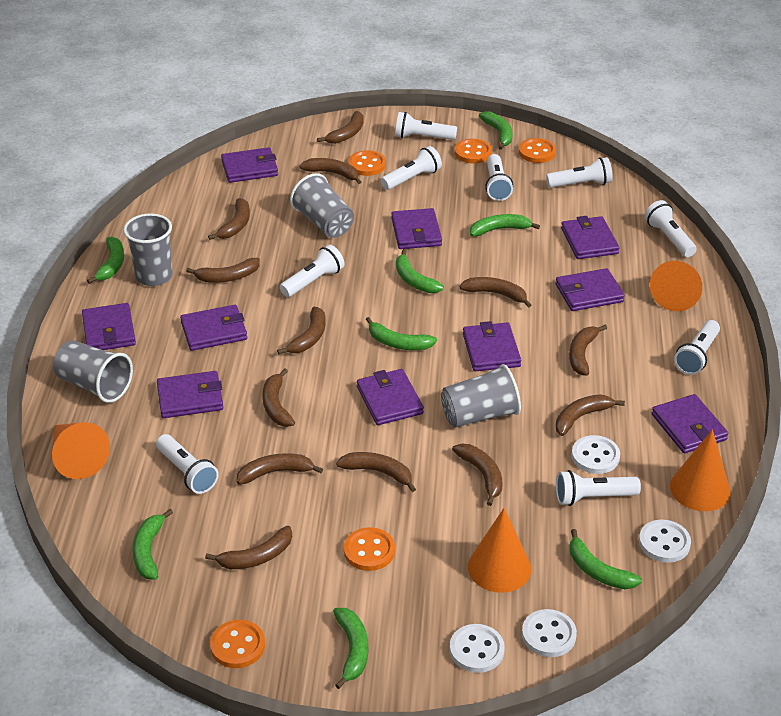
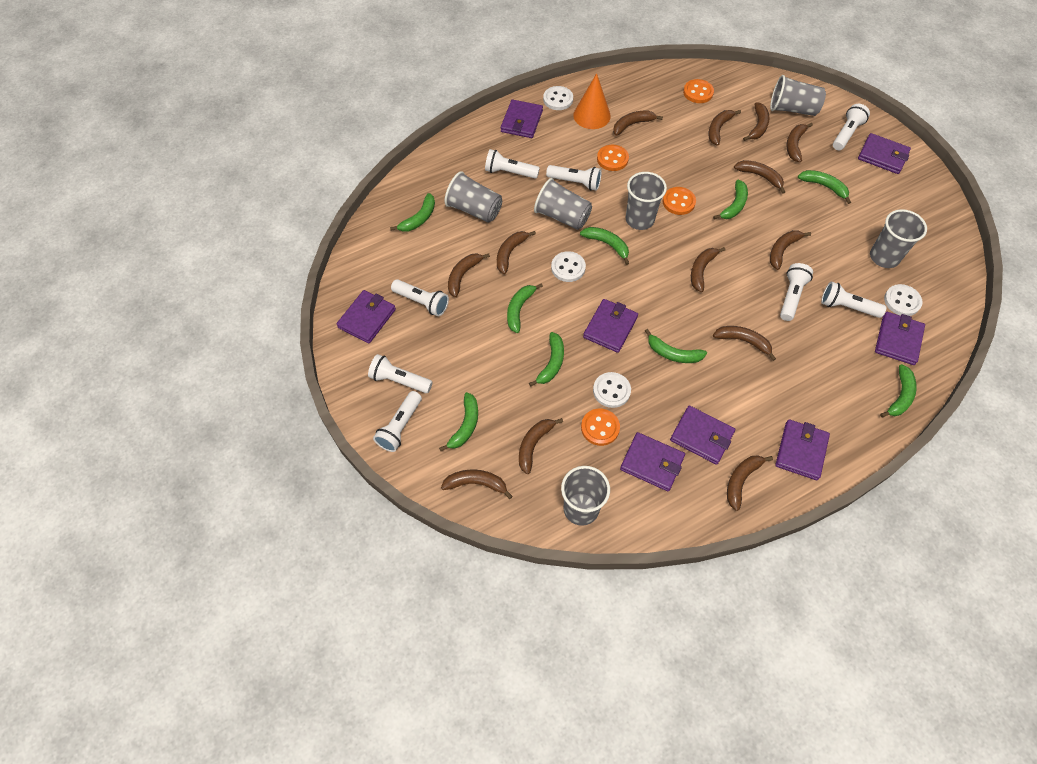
green banana: 8 -> 9
grey cup: 4 -> 6
orange button: 5 -> 4
orange cone: 4 -> 1
purple wallet: 10 -> 8
white flashlight: 9 -> 8

